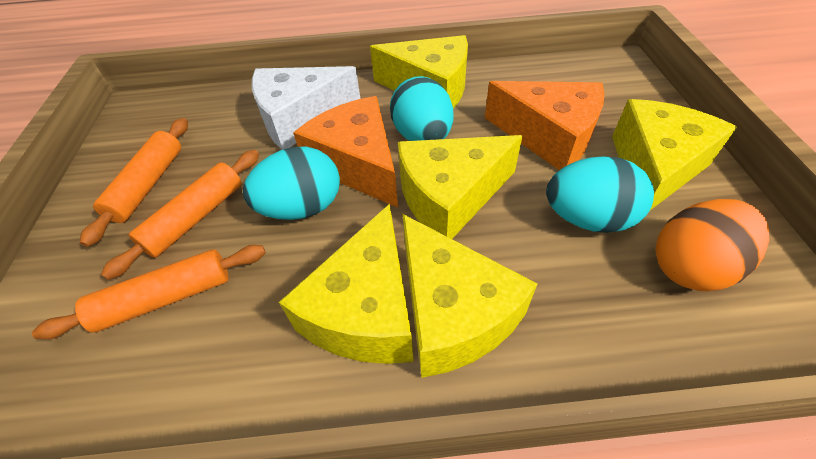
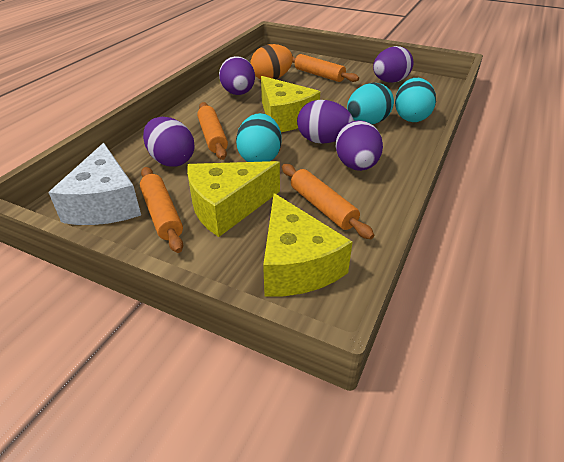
orange cheese: 2 -> 0
orange rolling pin: 3 -> 4
purple egg: 0 -> 5
yellow cheese: 5 -> 3

